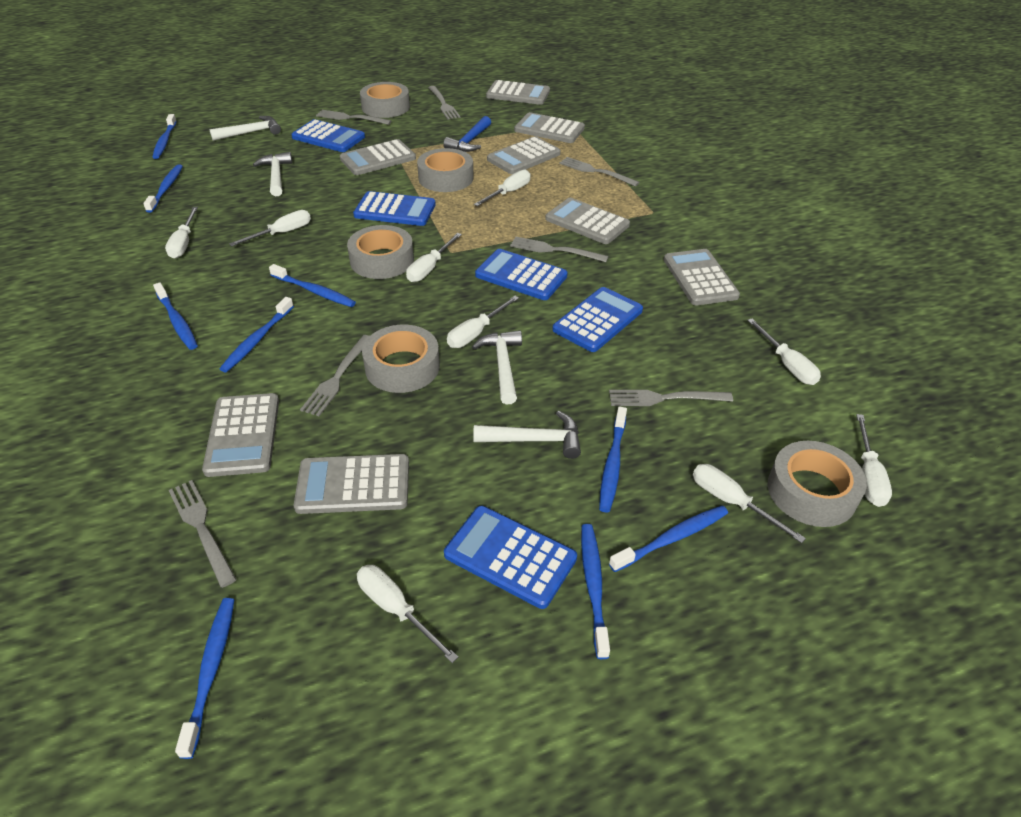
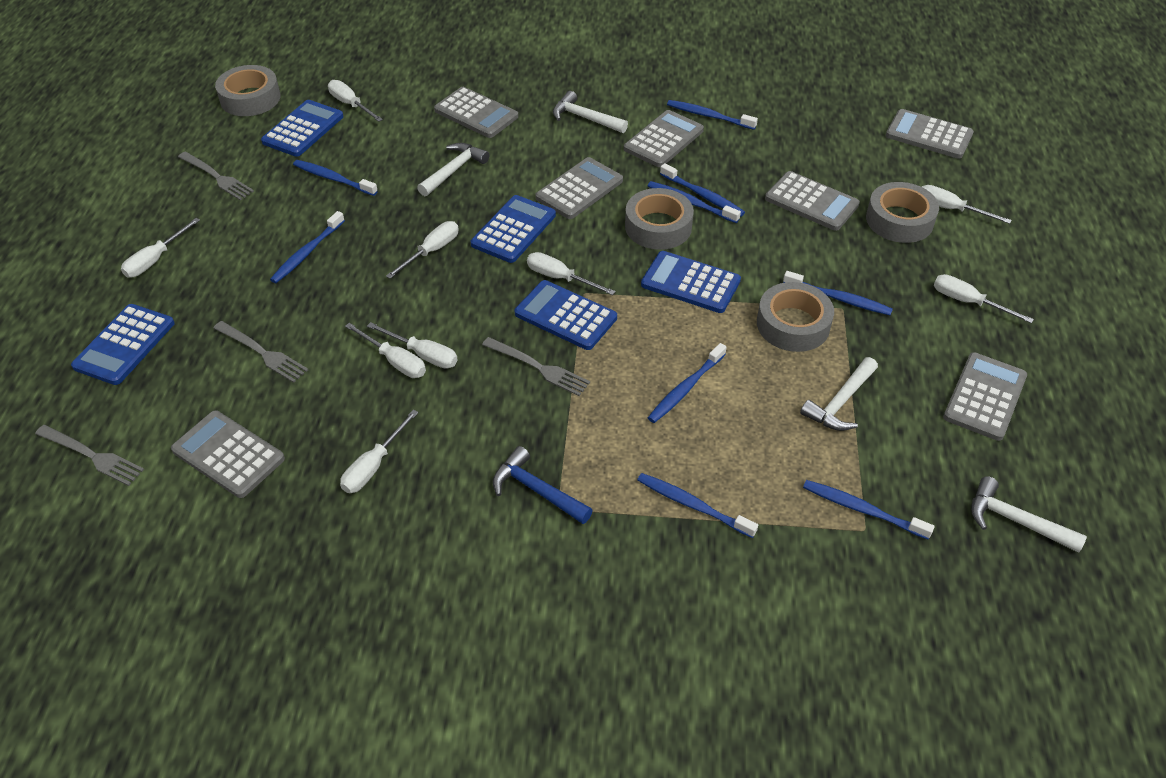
grey calculator: 8 -> 7
grey fork: 7 -> 4
grey tape: 5 -> 4

